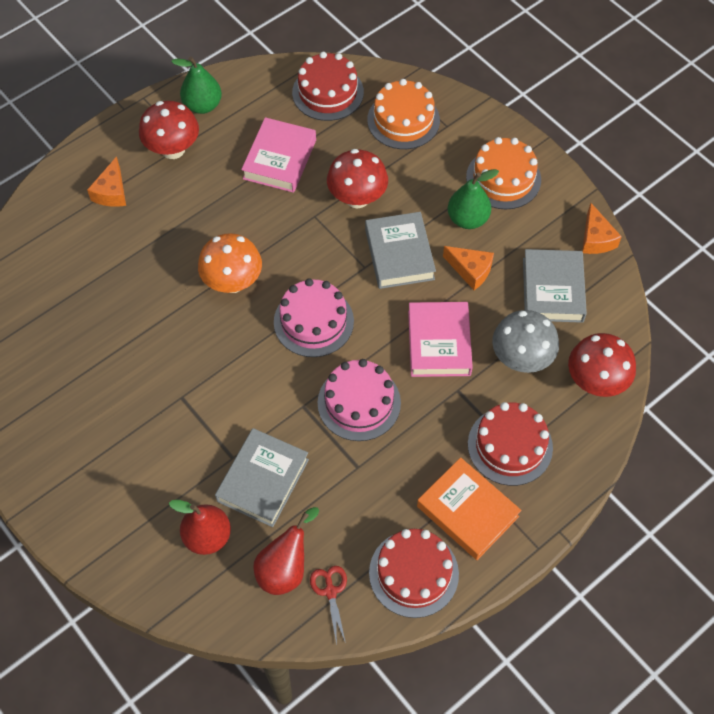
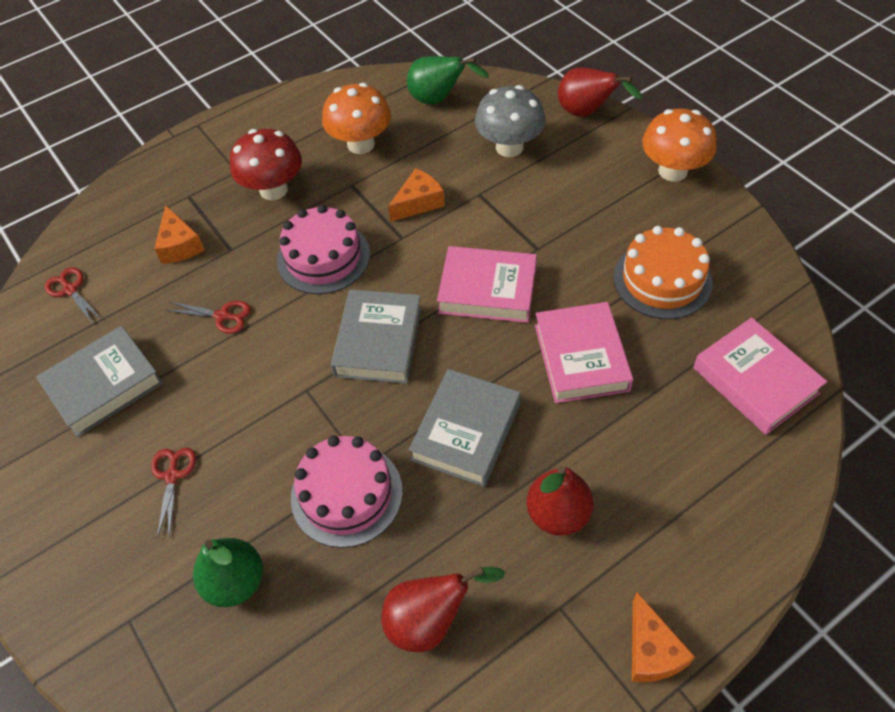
orange book: 1 -> 0
orange cake: 2 -> 1
orange mushroom: 1 -> 2
pink book: 2 -> 3
red cake: 3 -> 0
red mushroom: 3 -> 1
red pear: 2 -> 3
red scissors: 1 -> 3

